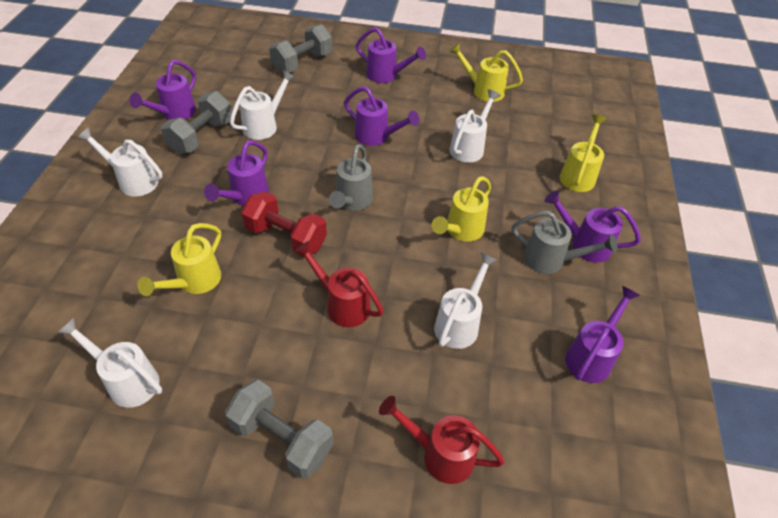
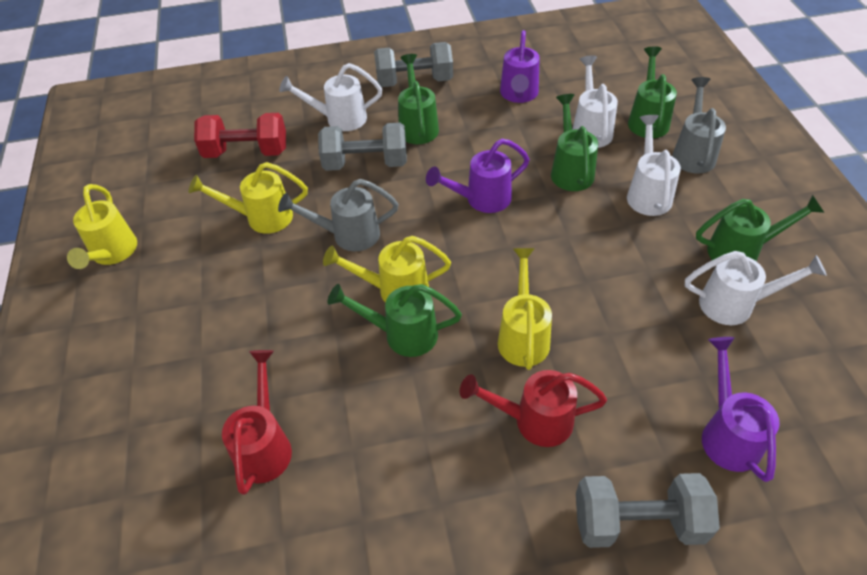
green watering can: 0 -> 5
purple watering can: 6 -> 3
white watering can: 5 -> 4

